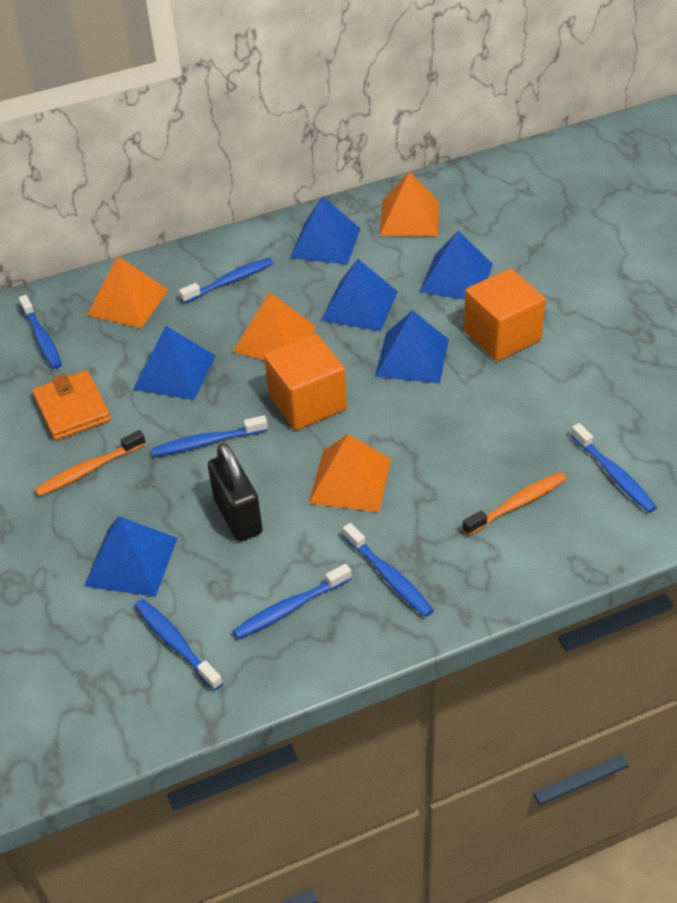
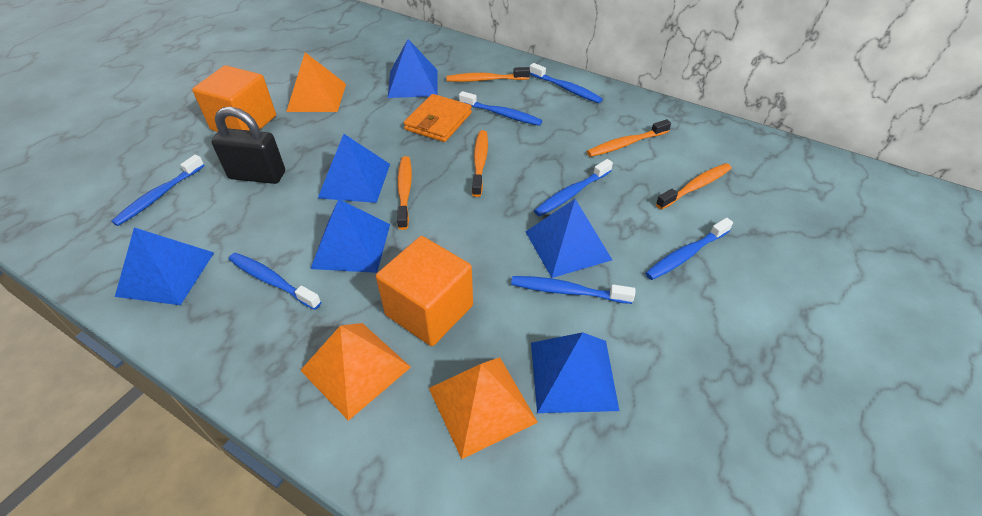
orange pyramid: 4 -> 3
orange toothbrush: 2 -> 5

